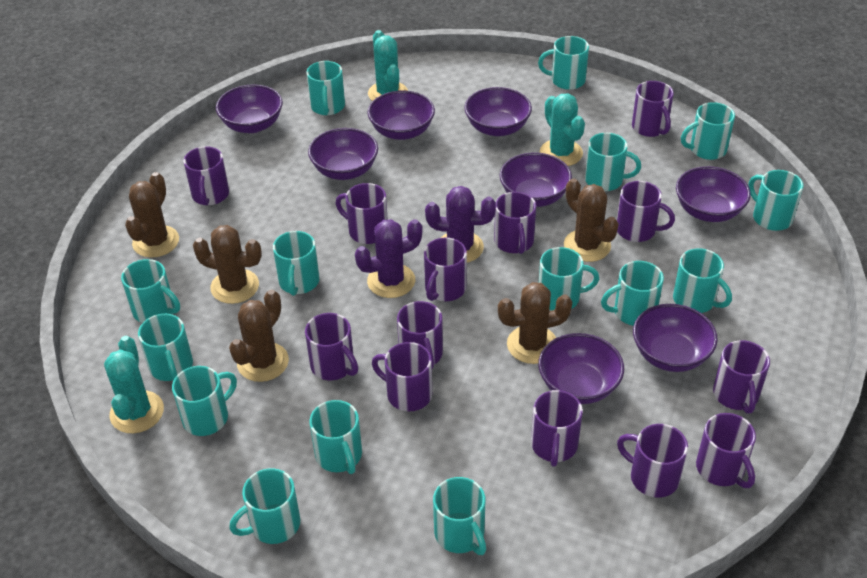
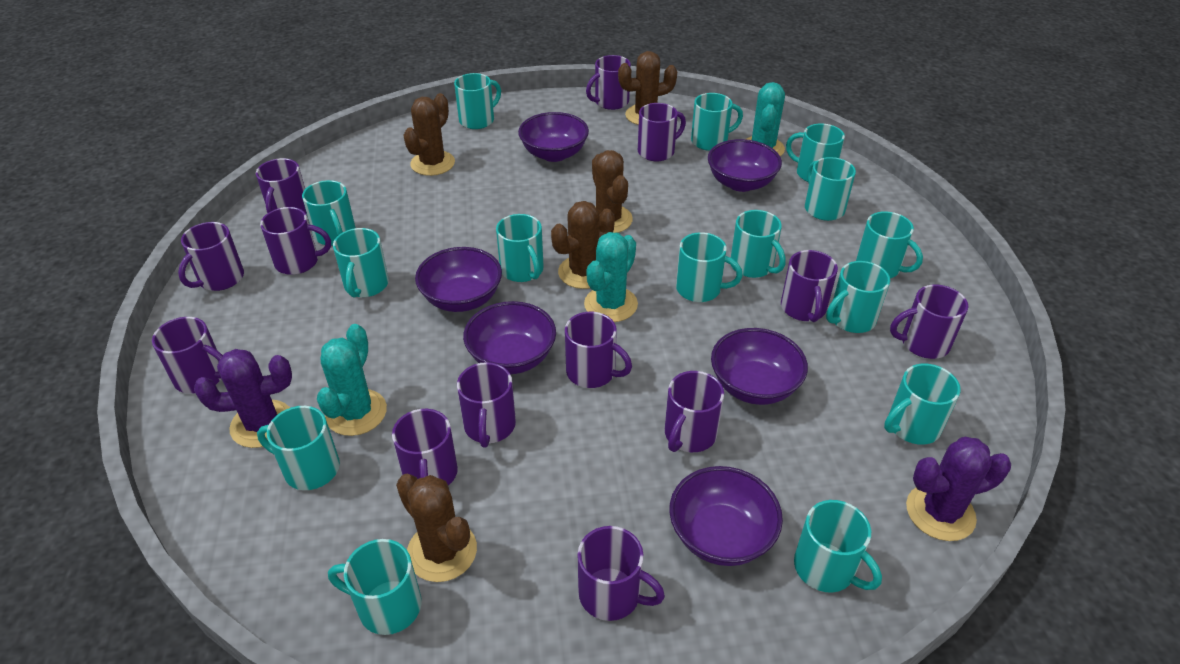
purple bowl: 8 -> 6

